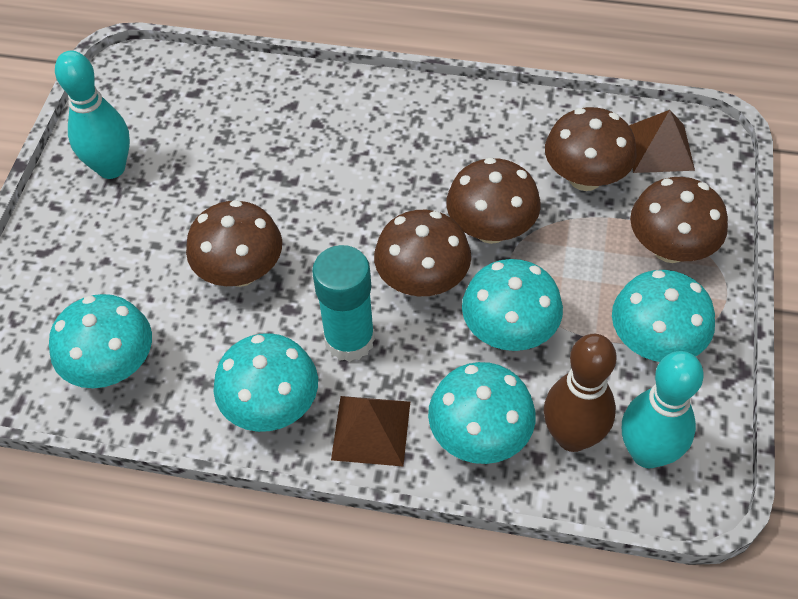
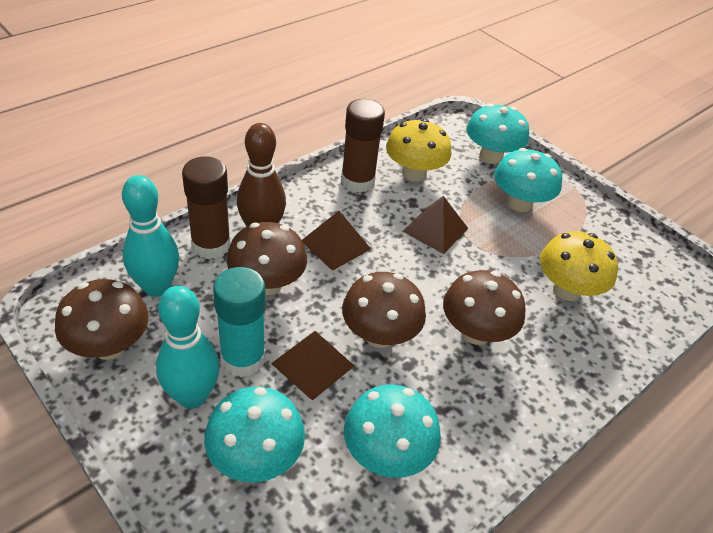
brown glue stick: 0 -> 2
brown mushroom: 5 -> 4
brown pyramid: 2 -> 3
turquoise mushroom: 5 -> 4
yellow mushroom: 0 -> 2

